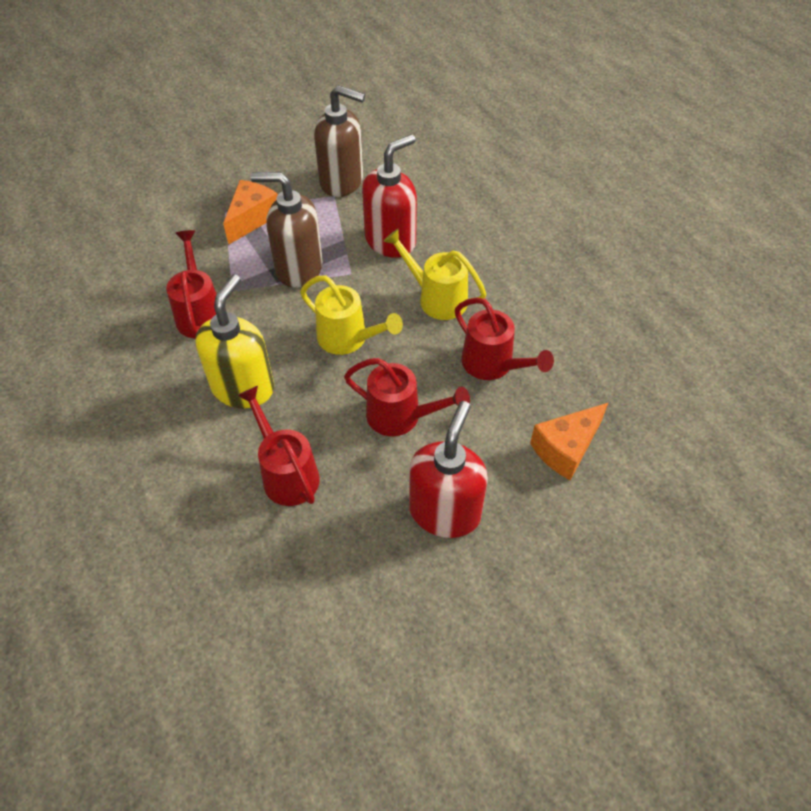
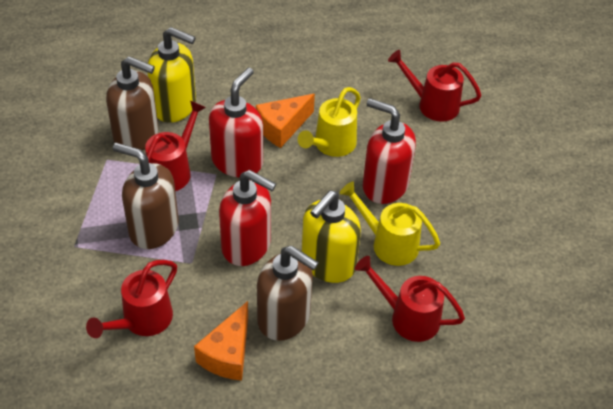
brown soap dispenser: 2 -> 3
red soap dispenser: 2 -> 3
yellow soap dispenser: 1 -> 2

